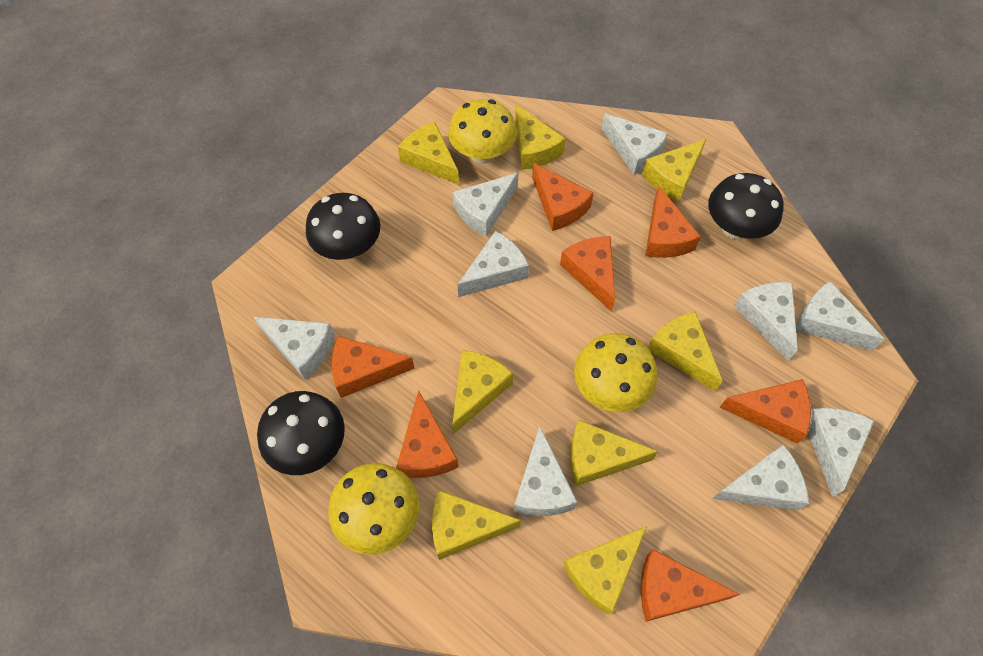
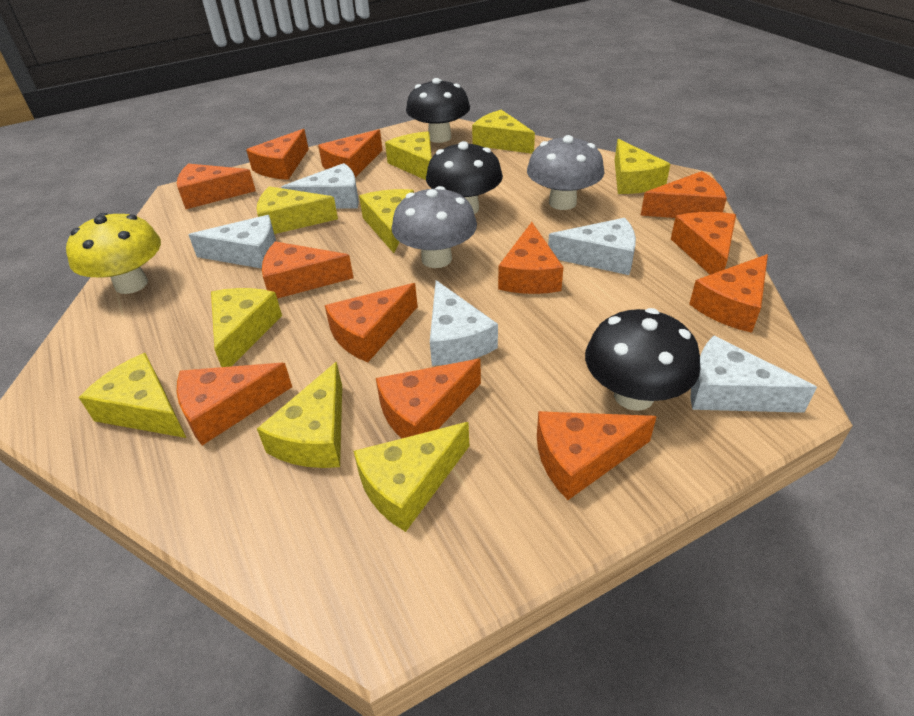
grey mushroom: 0 -> 2
orange cheese: 7 -> 12
white cheese: 9 -> 5
yellow cheese: 8 -> 9
yellow mushroom: 3 -> 1

